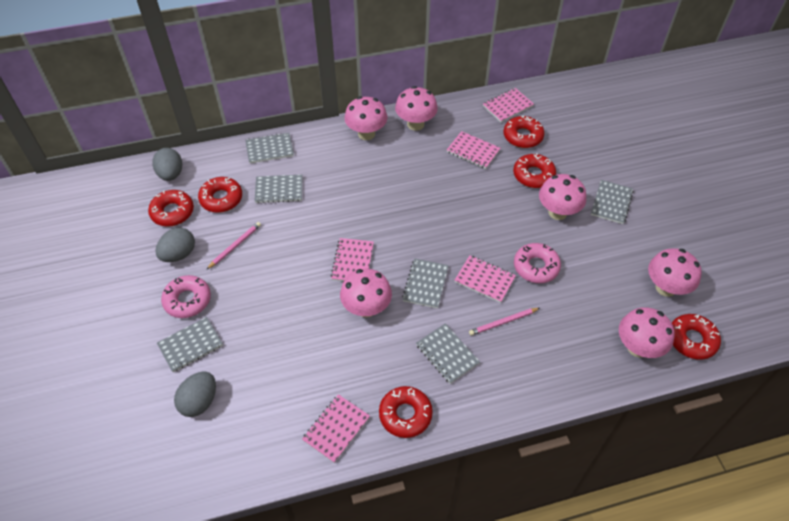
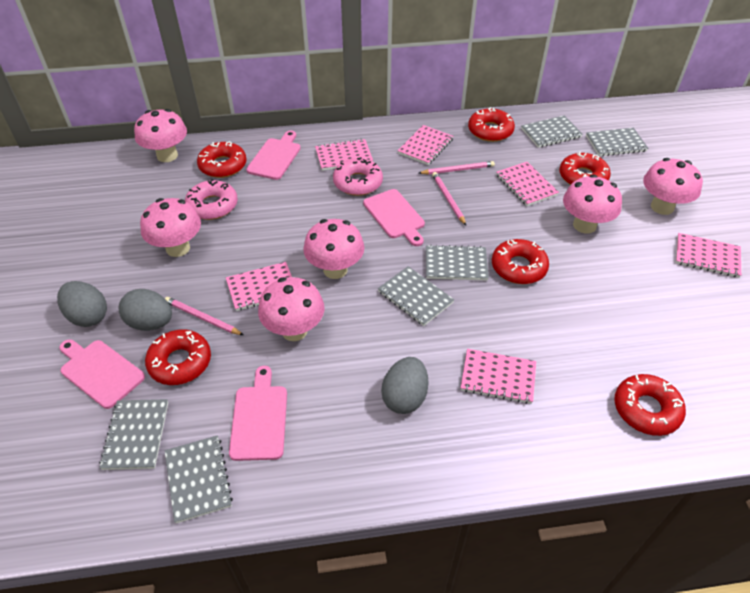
pink cutting board: 0 -> 4
pink notebook: 5 -> 6
pink pencil: 2 -> 3

